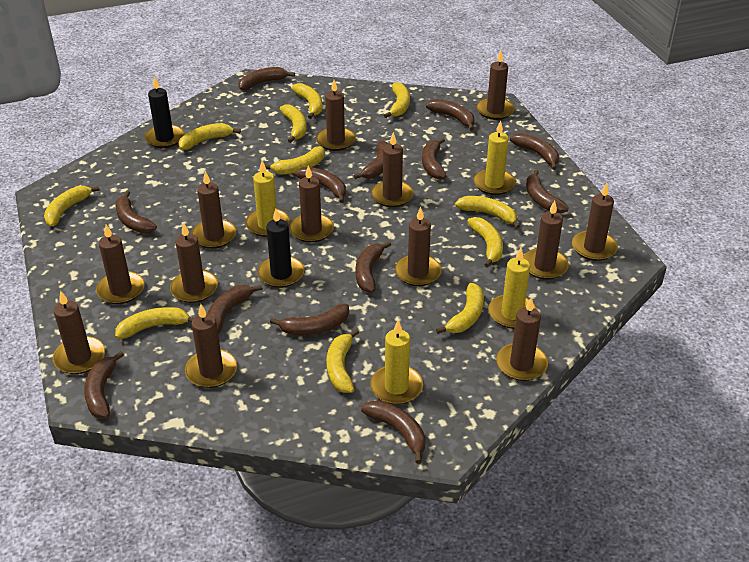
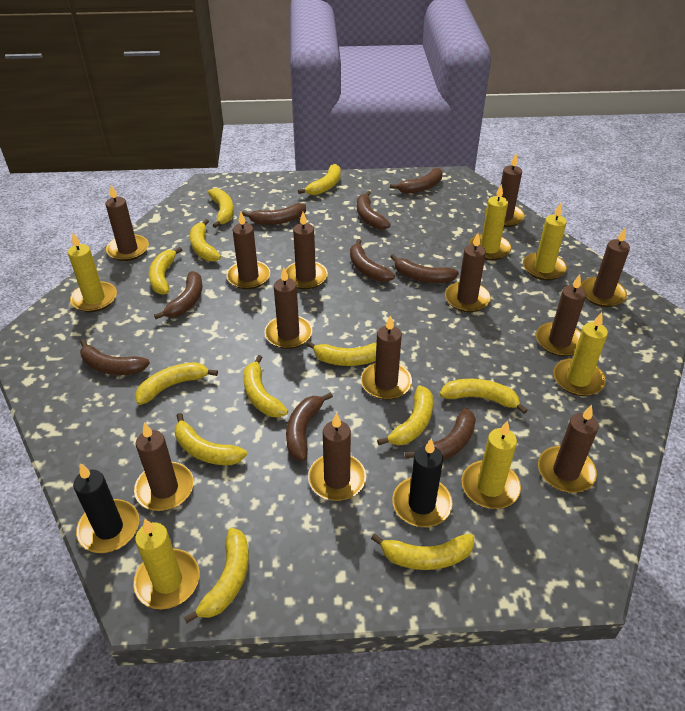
brown banana: 13 -> 9
brown candle: 13 -> 12
yellow banana: 11 -> 12
yellow candle: 4 -> 6

